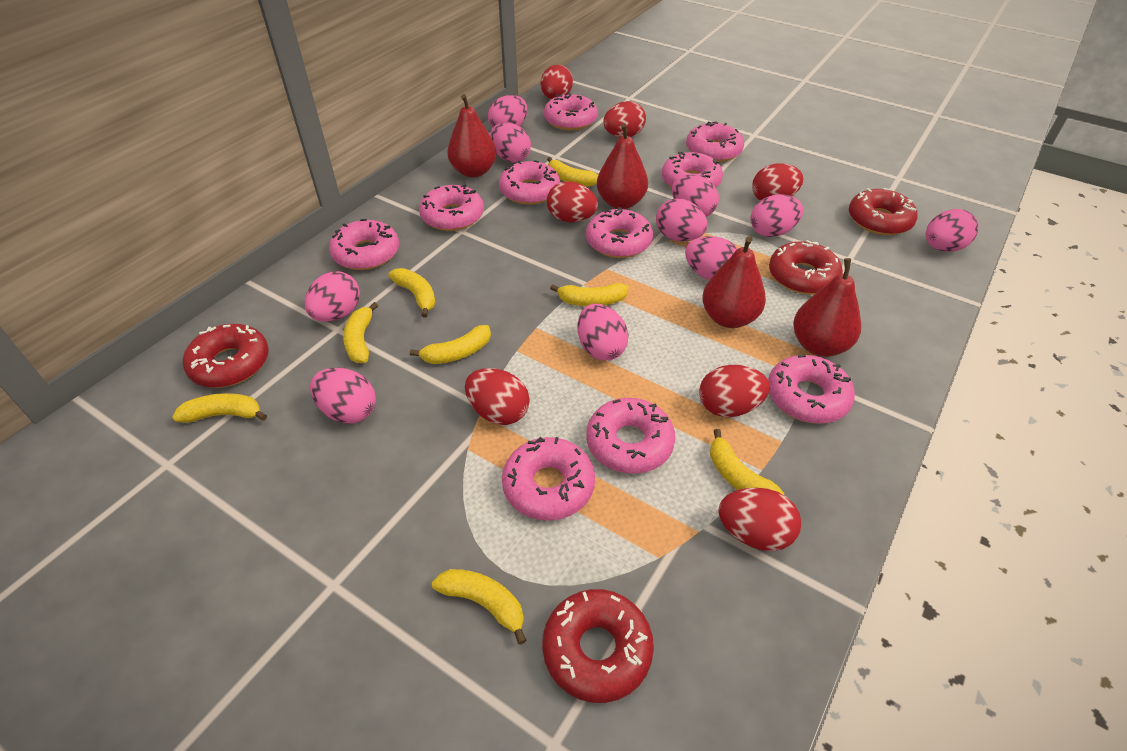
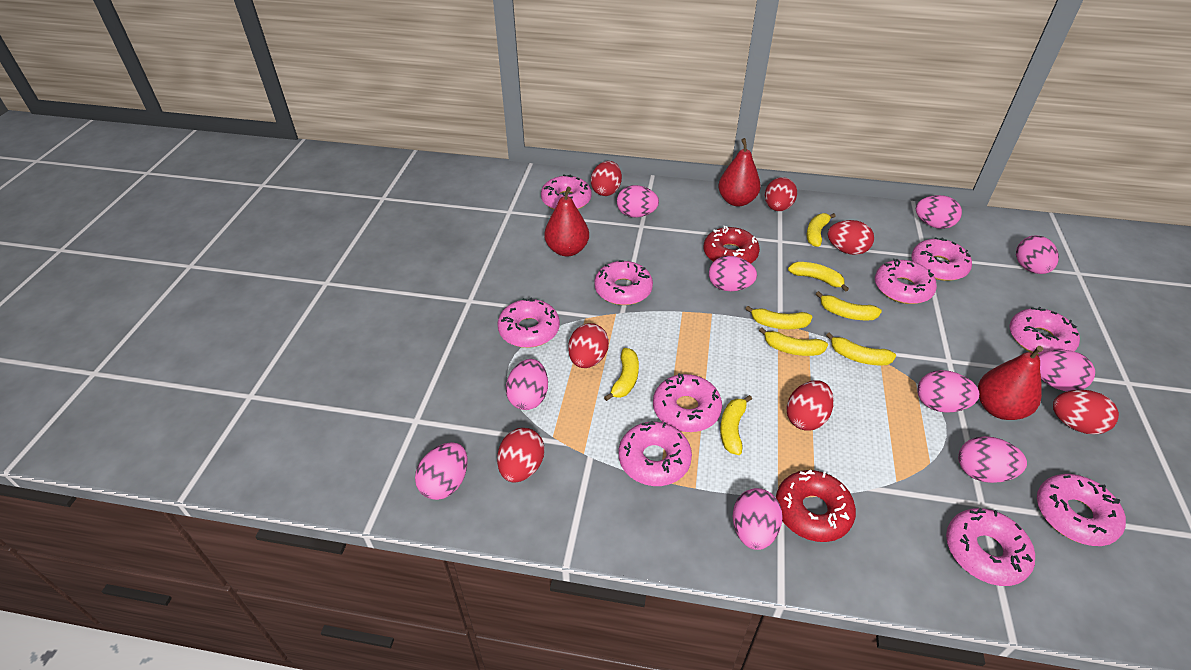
red donut: 4 -> 2
red pear: 4 -> 3

